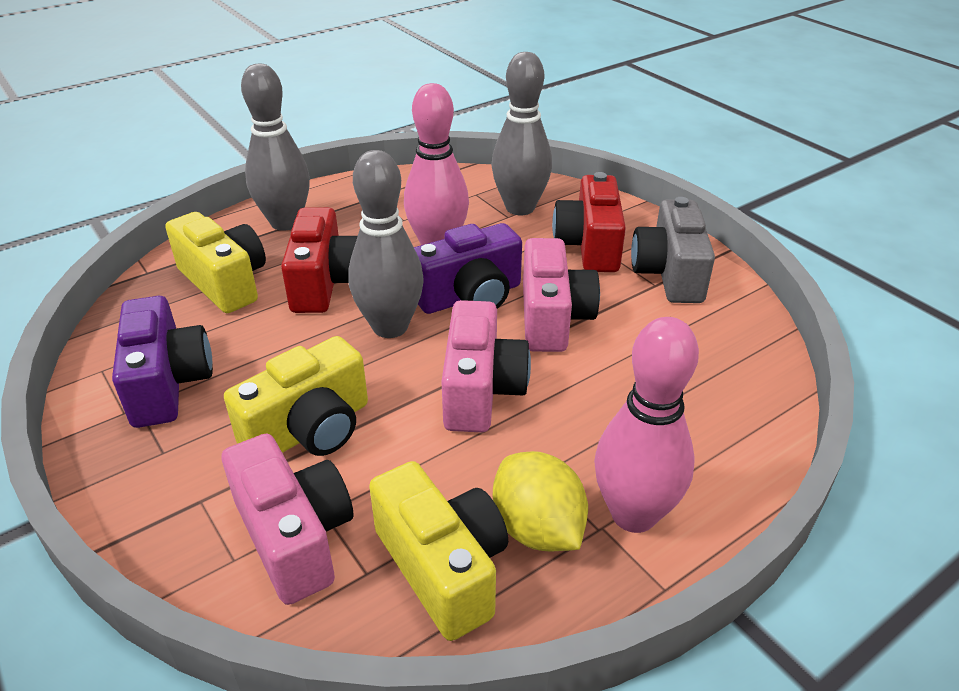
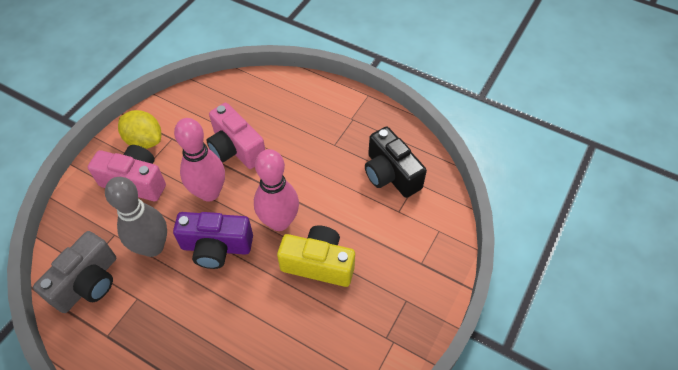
black camera: 0 -> 1
grey bowling pin: 3 -> 1
pink camera: 3 -> 2
purple camera: 2 -> 1
red camera: 2 -> 0
yellow camera: 3 -> 1

